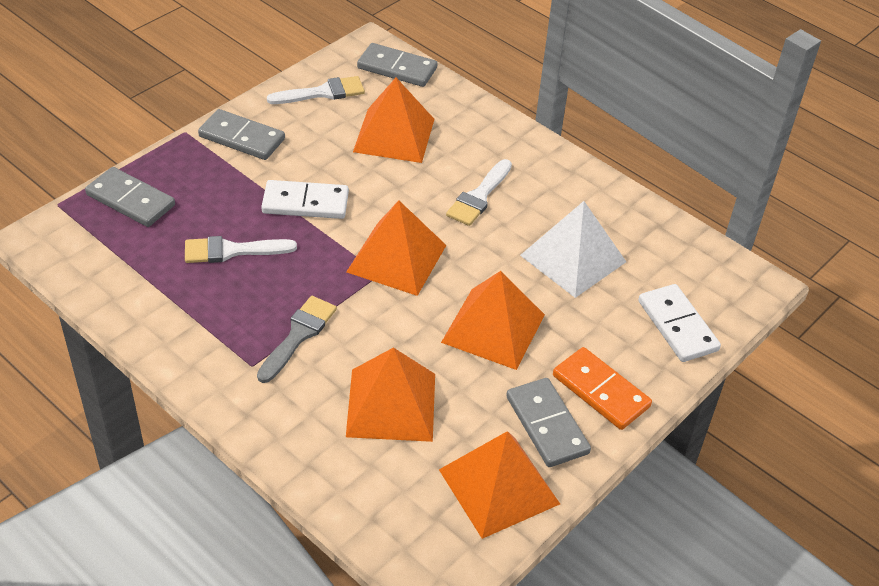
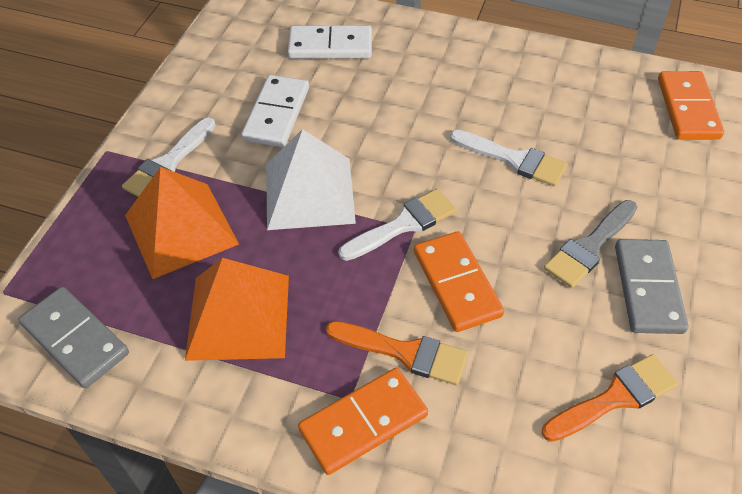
grey domino: 4 -> 2
orange brush: 0 -> 2
orange domino: 1 -> 3
orange pyramid: 5 -> 2

